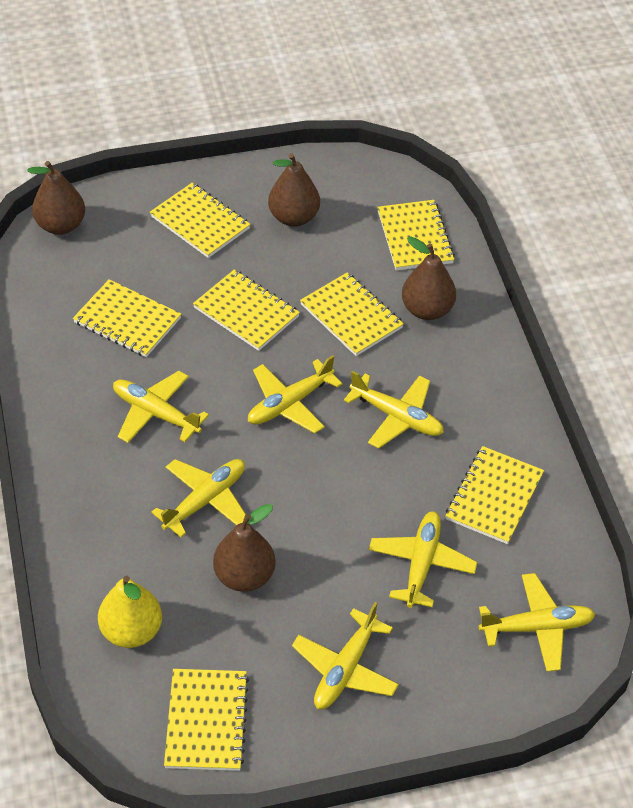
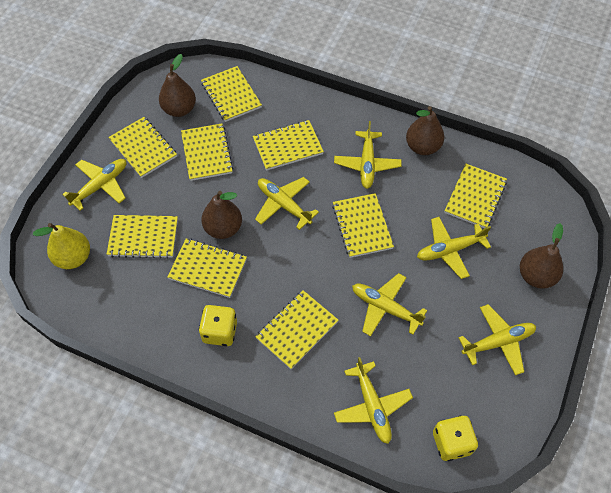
yellow dice: 0 -> 2
yellow notebook: 7 -> 9

